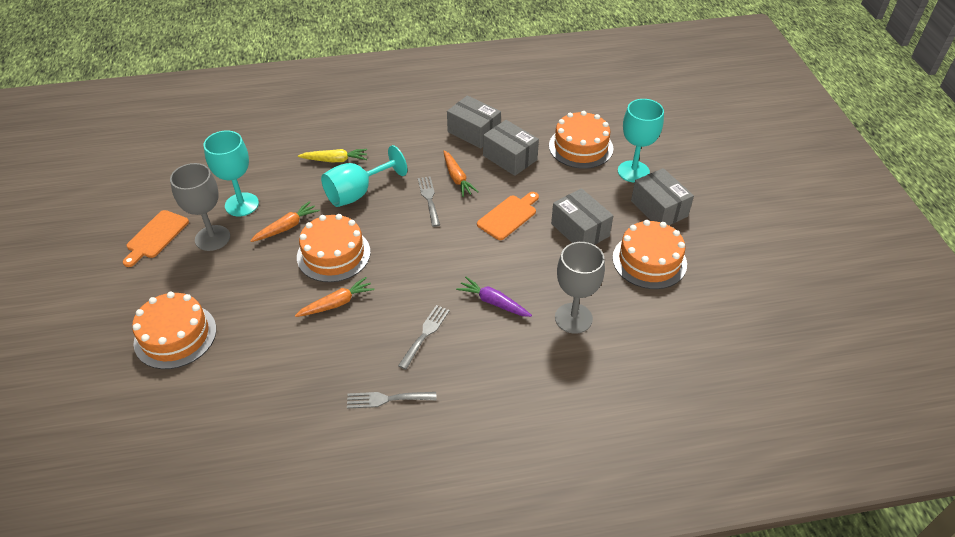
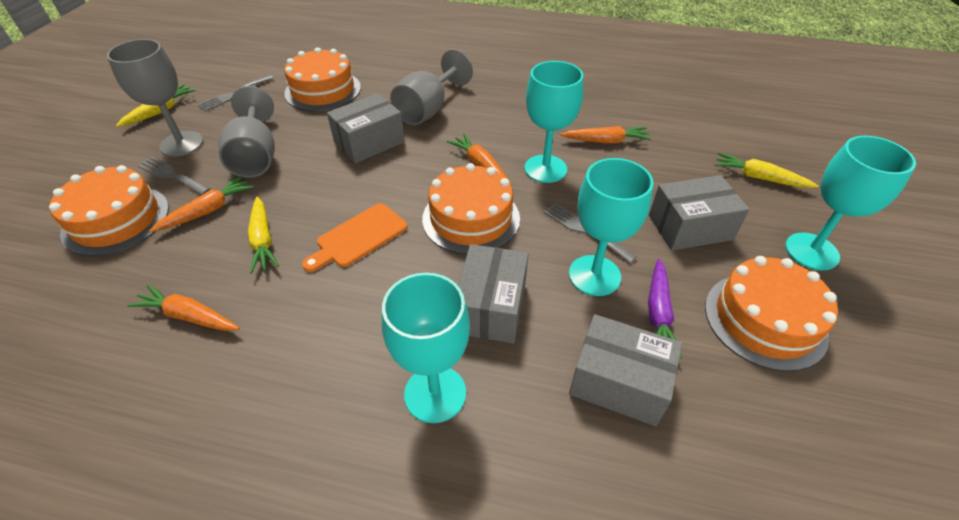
grey goblet: 2 -> 3
orange carrot: 3 -> 4
orange cutting board: 2 -> 1
turquoise goblet: 3 -> 4
yellow carrot: 1 -> 3

